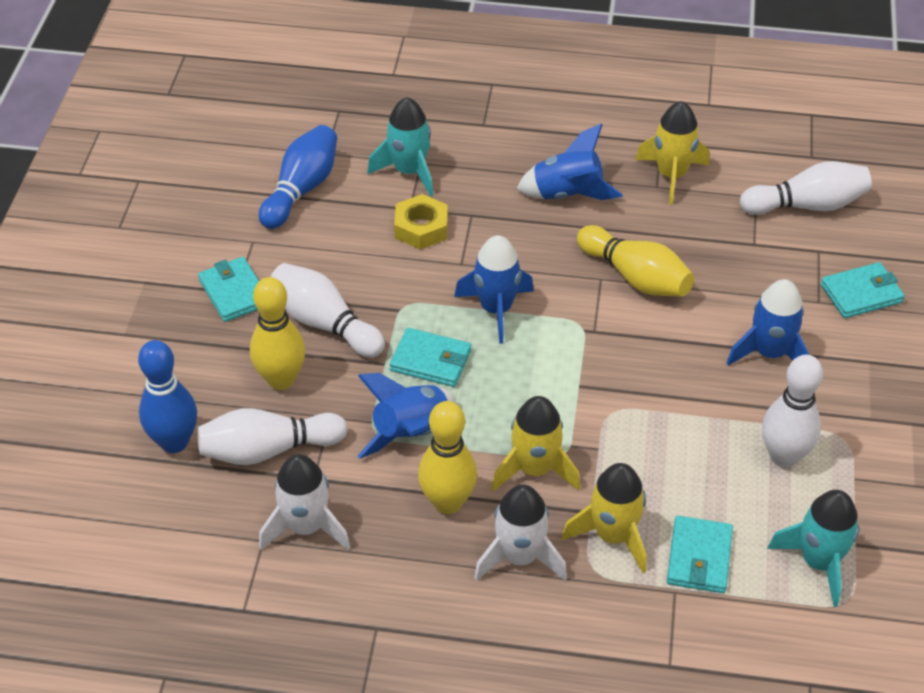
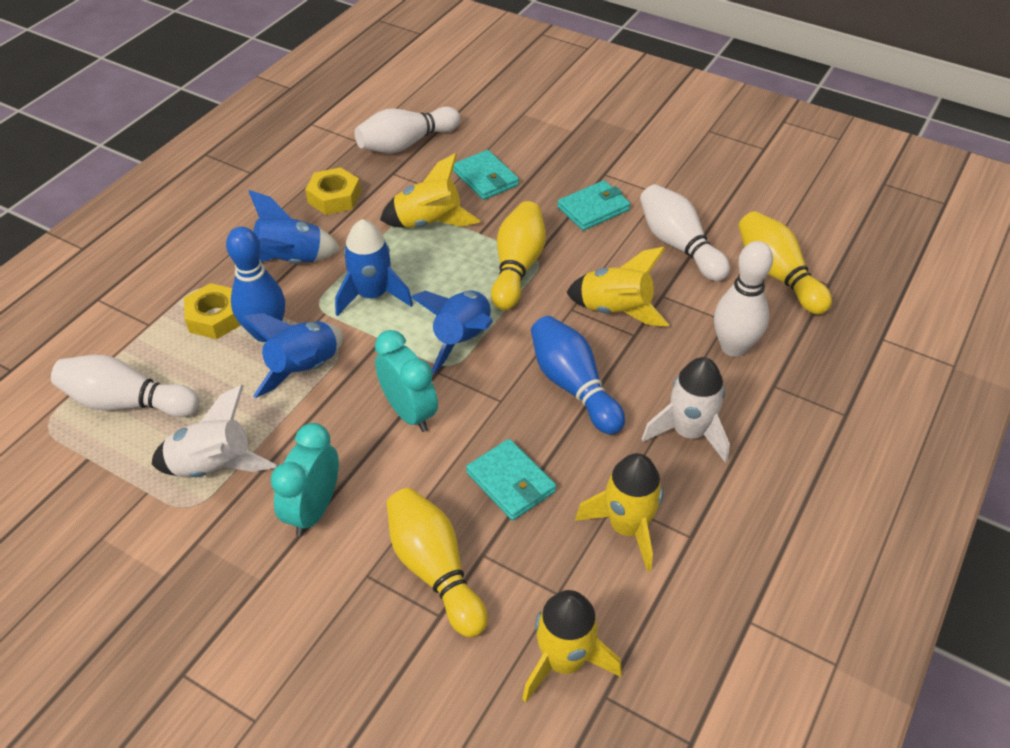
turquoise clock: 0 -> 2
turquoise rocket: 2 -> 0
turquoise wallet: 4 -> 3
yellow nut: 1 -> 2
yellow rocket: 3 -> 4

